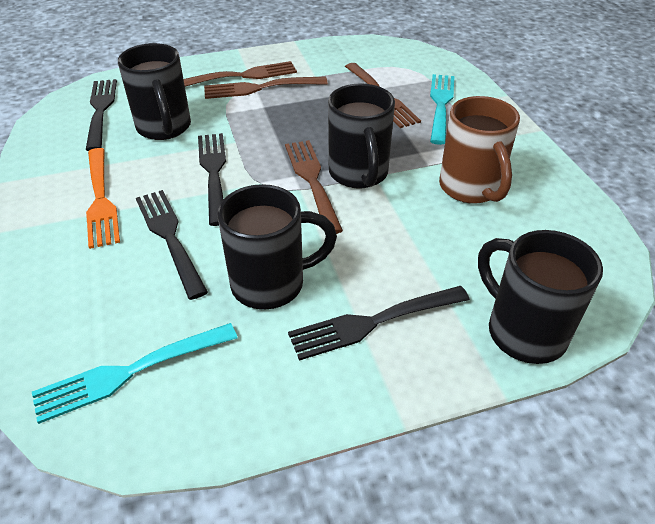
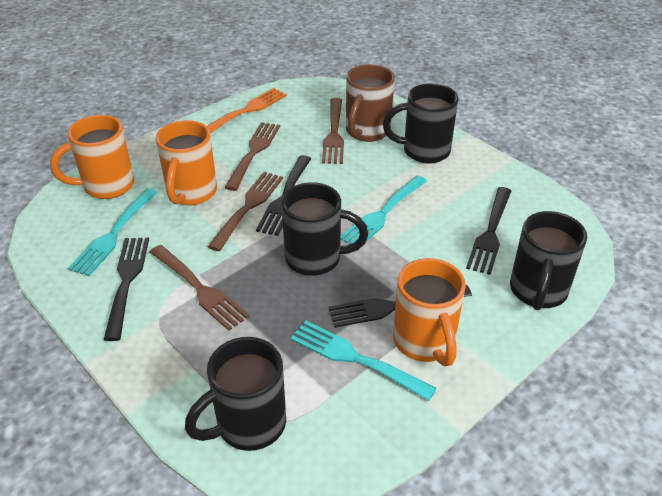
orange mug: 0 -> 3
turquoise fork: 2 -> 3

